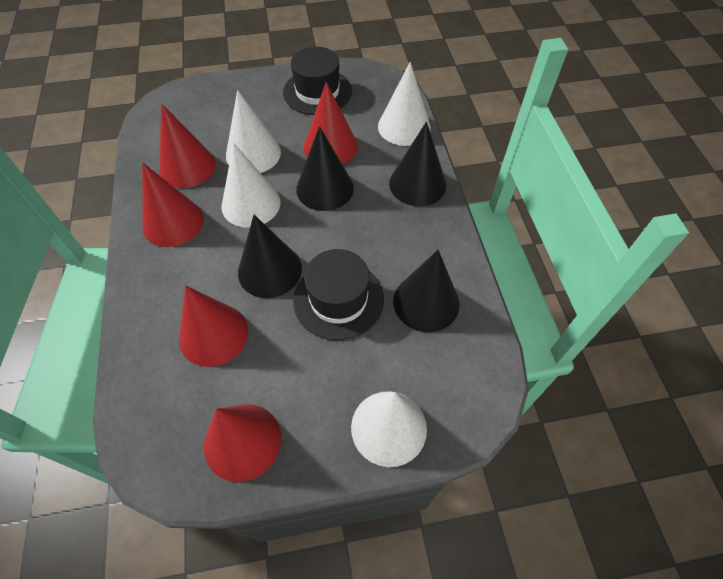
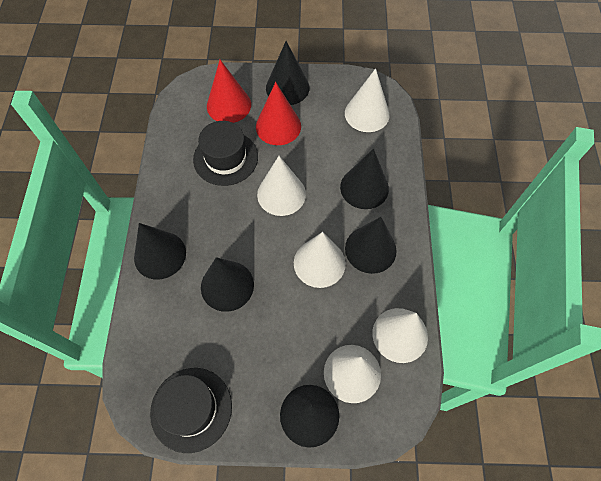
black cone: 4 -> 6
red cone: 5 -> 2
white cone: 4 -> 5

